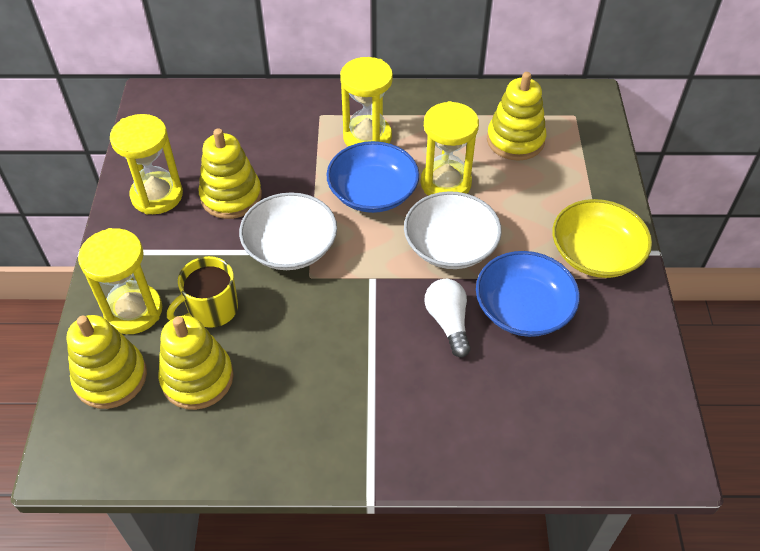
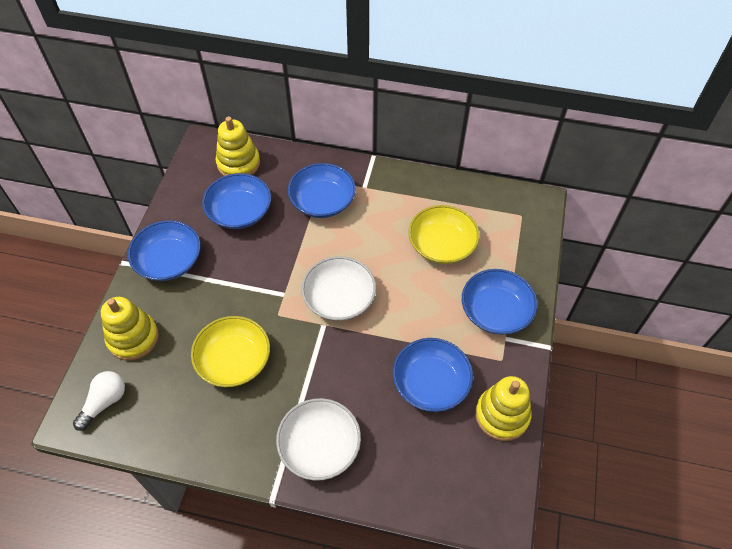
blue bowl: 2 -> 5
yellow bowl: 1 -> 2
yellow hourglass: 4 -> 0
yellow mug: 1 -> 0
yellow stacking toy: 4 -> 3

